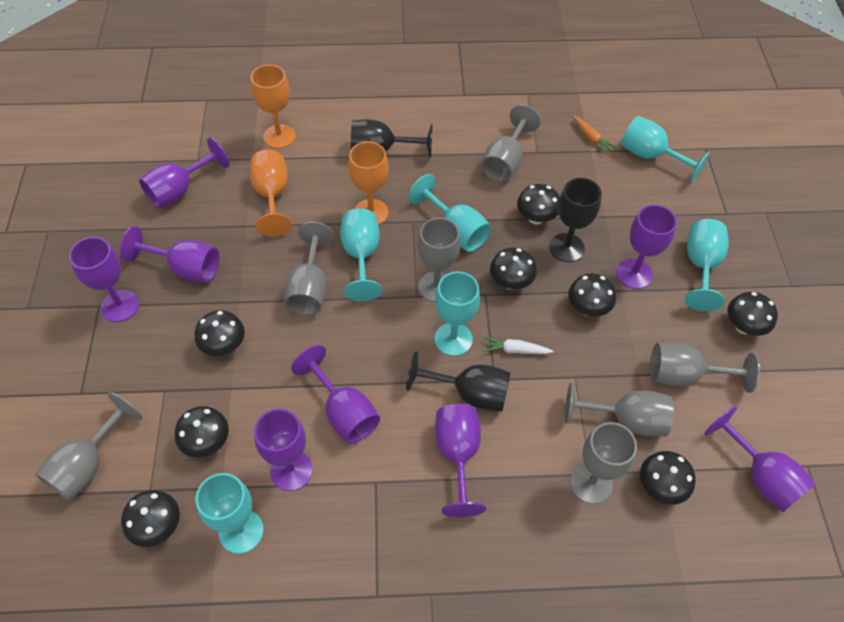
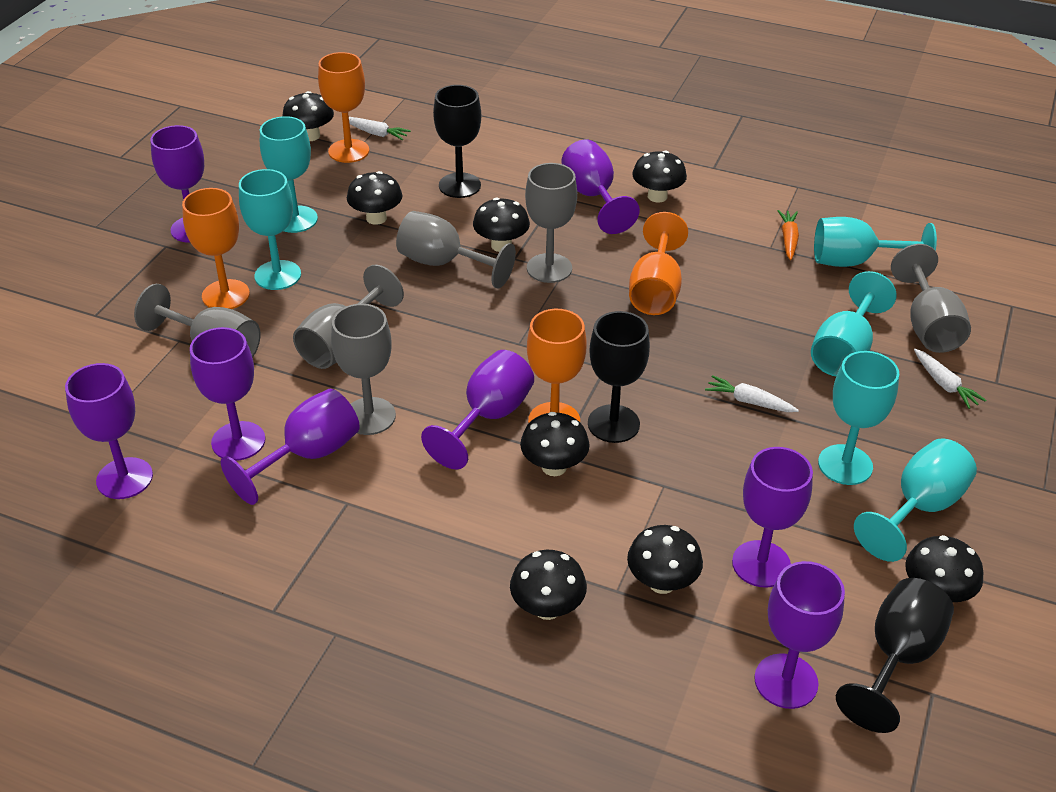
grey goblet: 7 -> 6
orange goblet: 3 -> 4
white carrot: 1 -> 3

